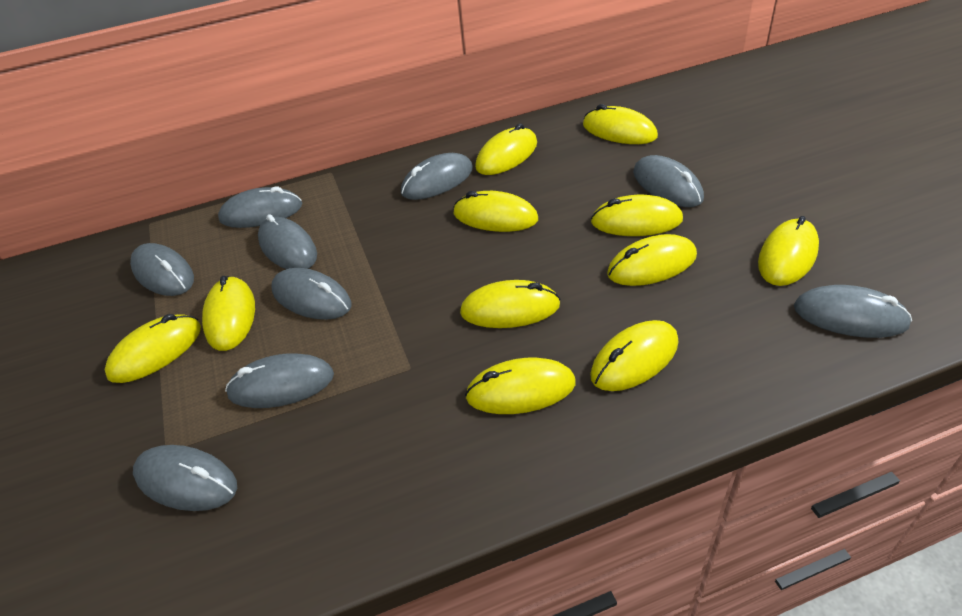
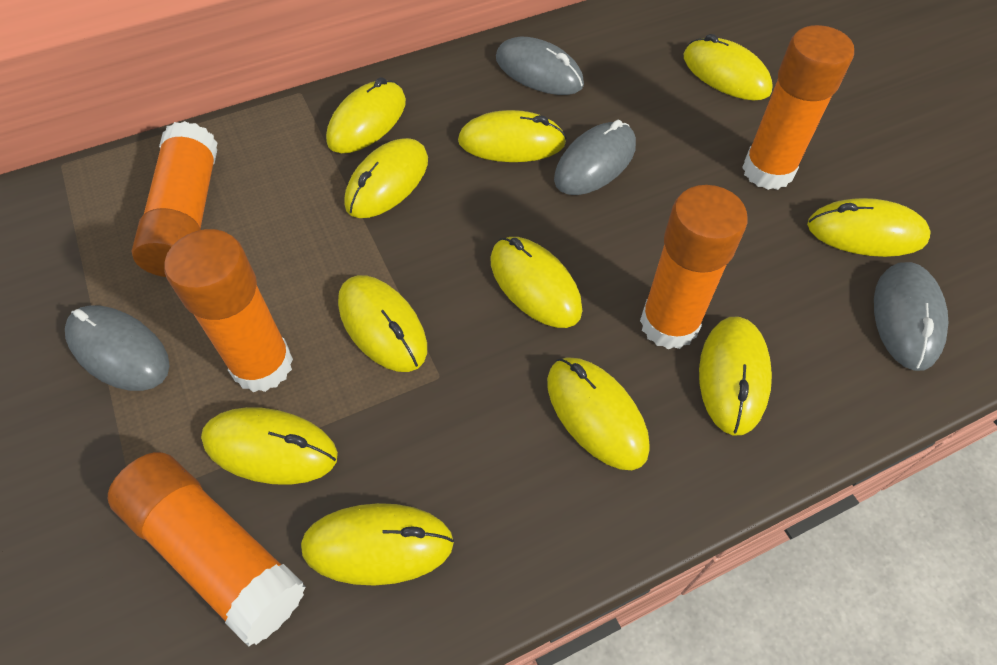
grey mouse: 9 -> 4
orange glue stick: 0 -> 5

